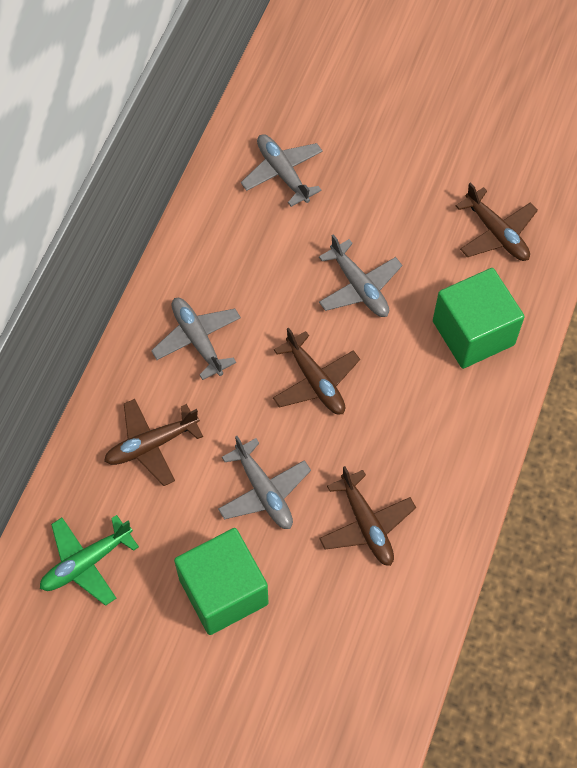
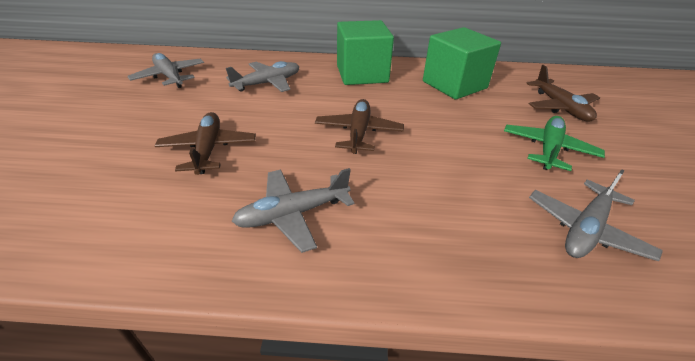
brown plane: 4 -> 3

